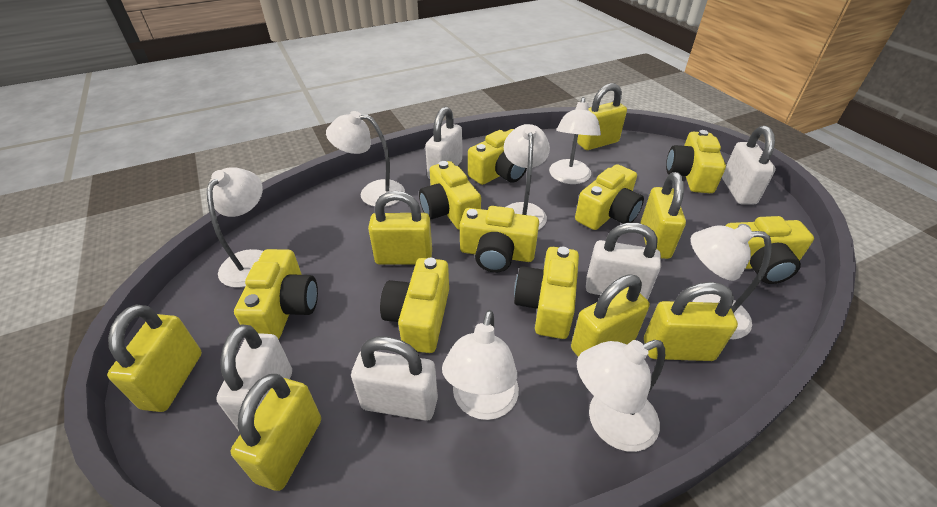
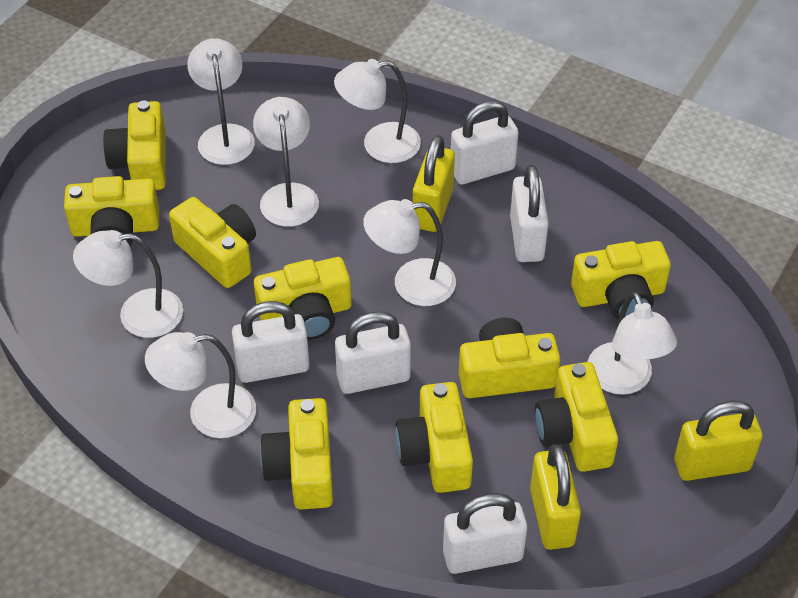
yellow padlock: 7 -> 3

